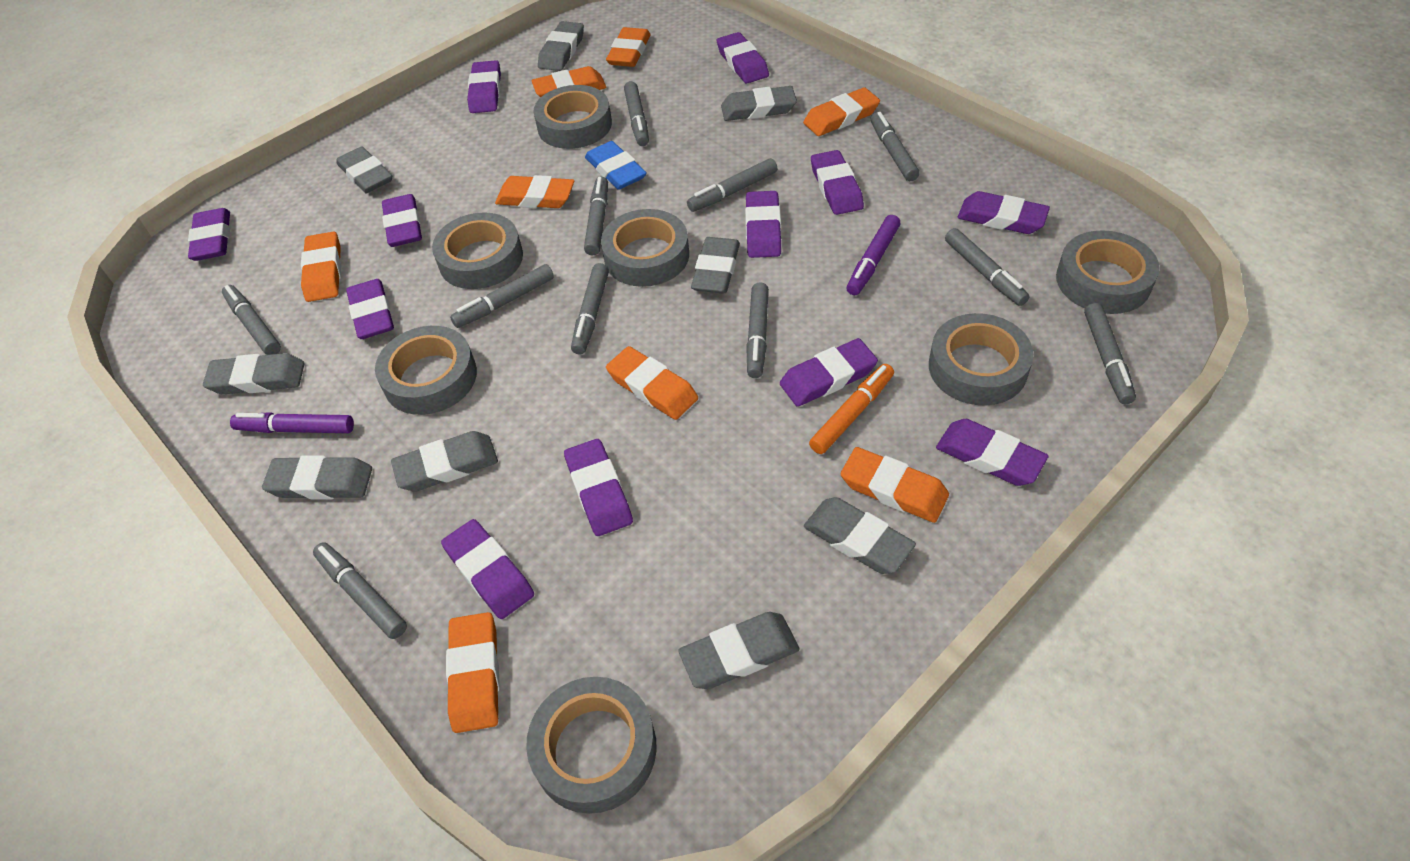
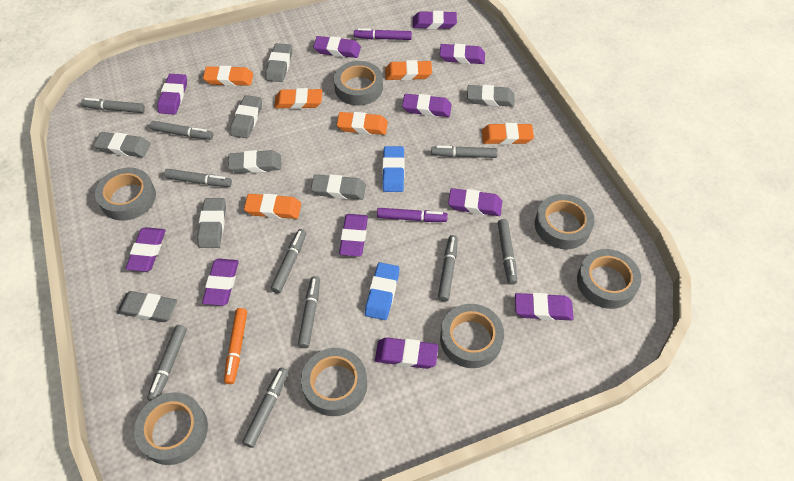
blue eraser: 1 -> 2
grey eraser: 9 -> 8
grey marker: 11 -> 10
orange eraser: 8 -> 6
purple eraser: 12 -> 11

